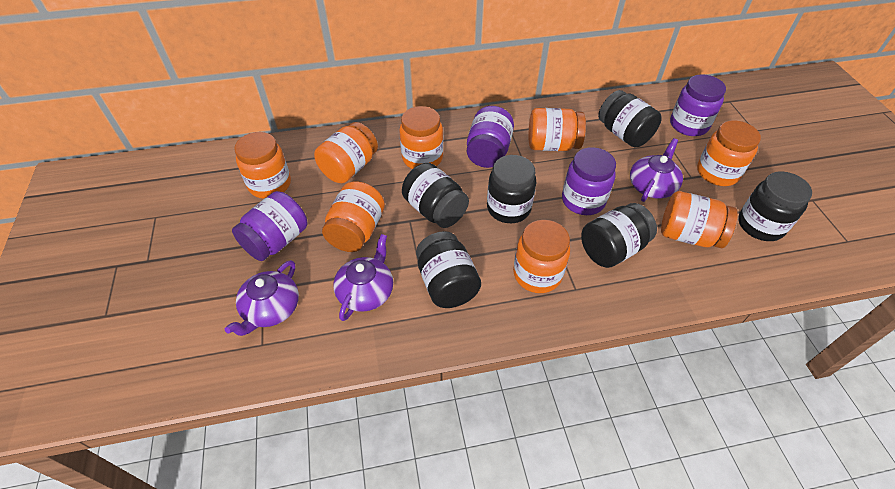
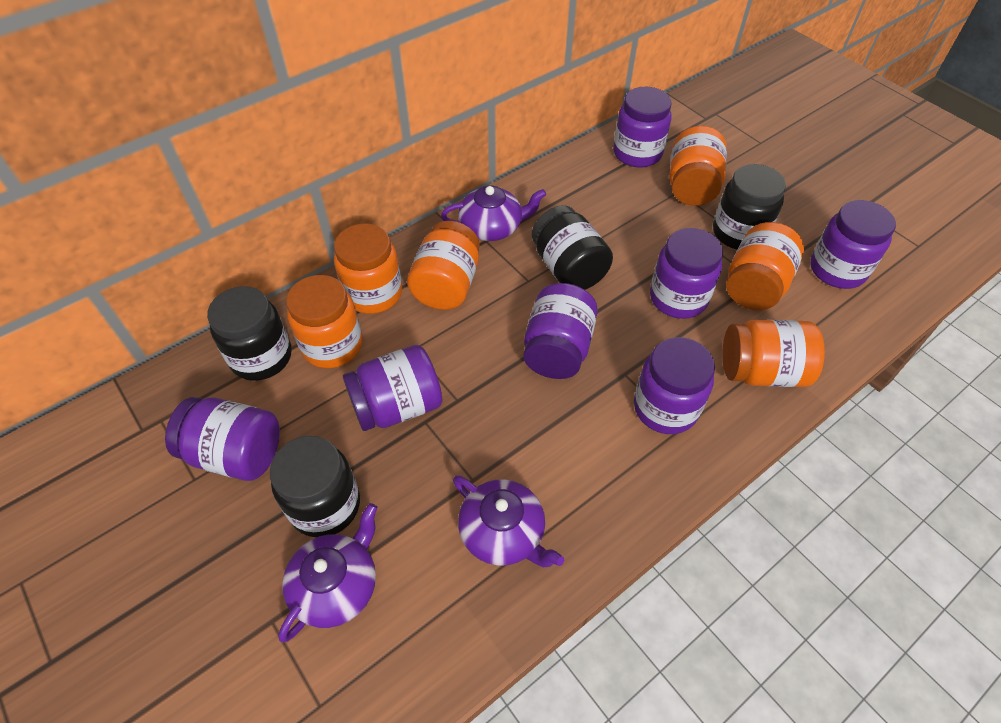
black jar: 6 -> 4
orange jar: 8 -> 6
purple jar: 4 -> 7

